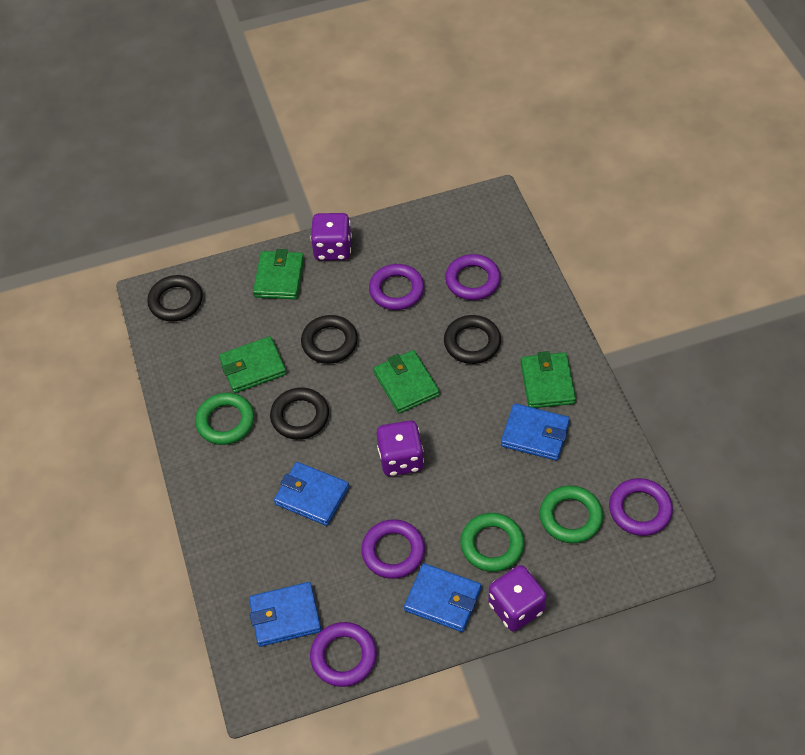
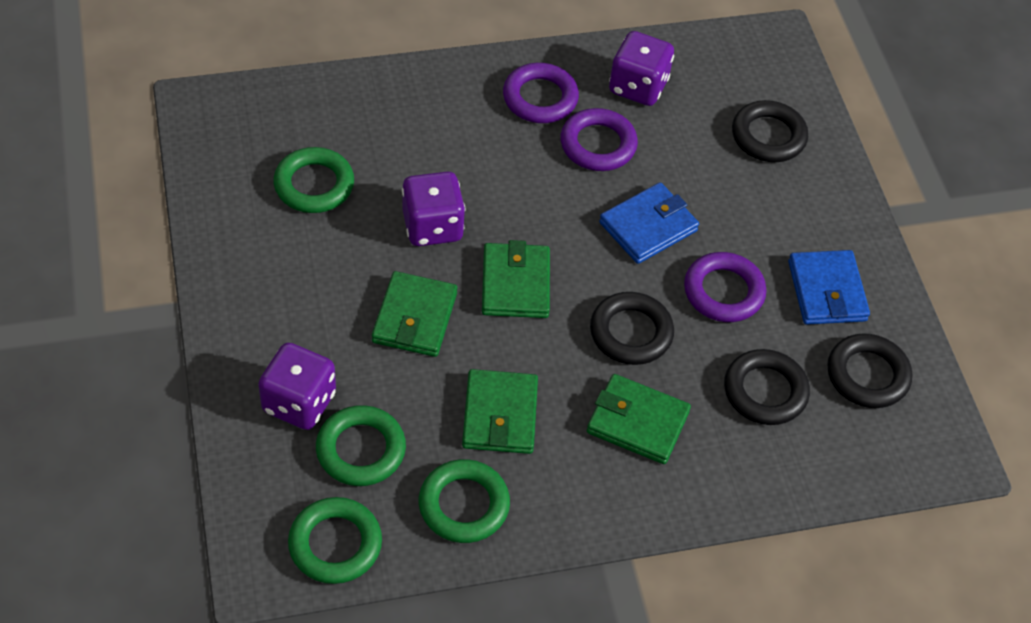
blue wallet: 4 -> 2
green ring: 3 -> 4
purple ring: 5 -> 3

